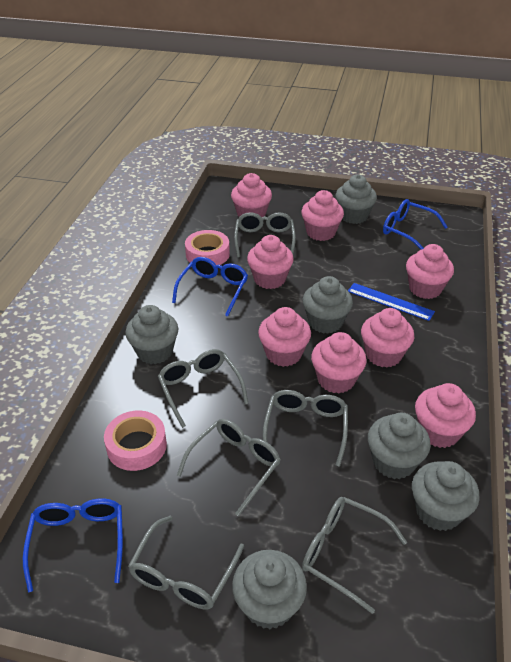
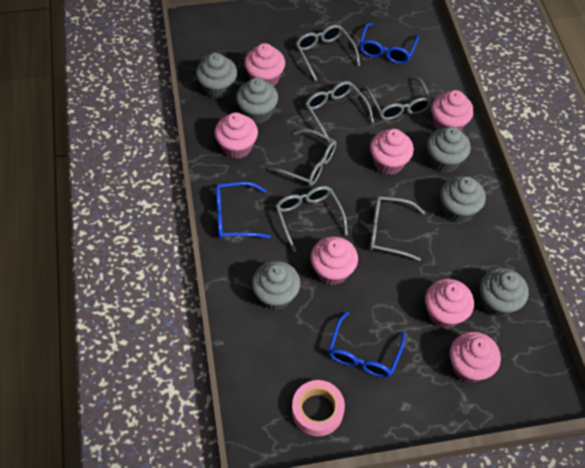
blue ruler: 1 -> 0
pink cupcake: 8 -> 7
pink tape: 2 -> 1

